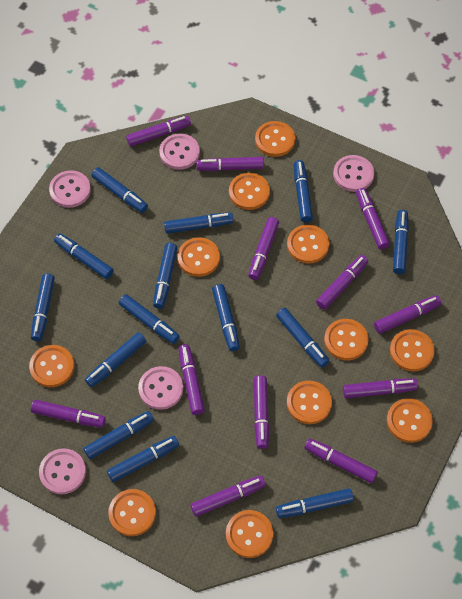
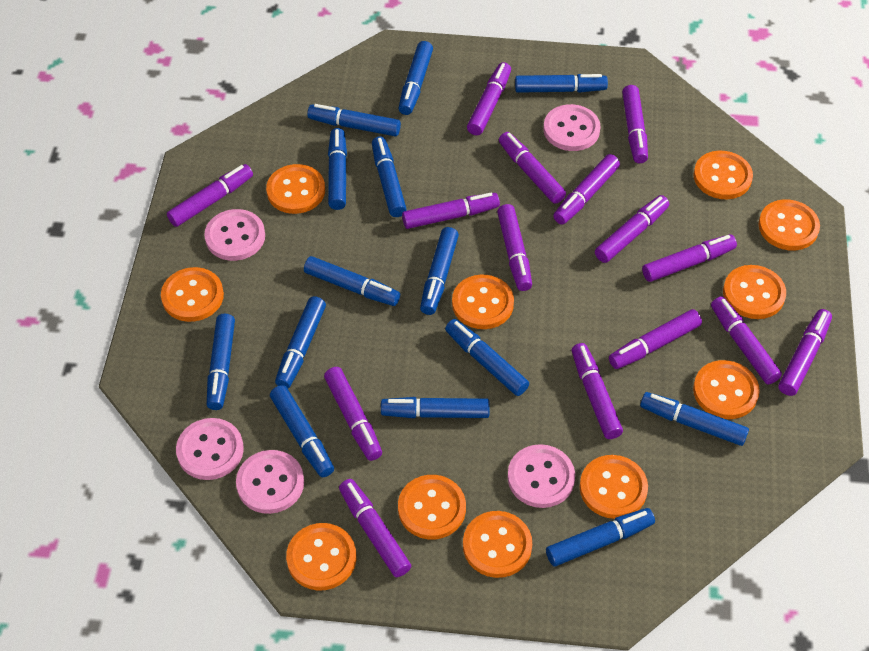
purple marker: 12 -> 15

